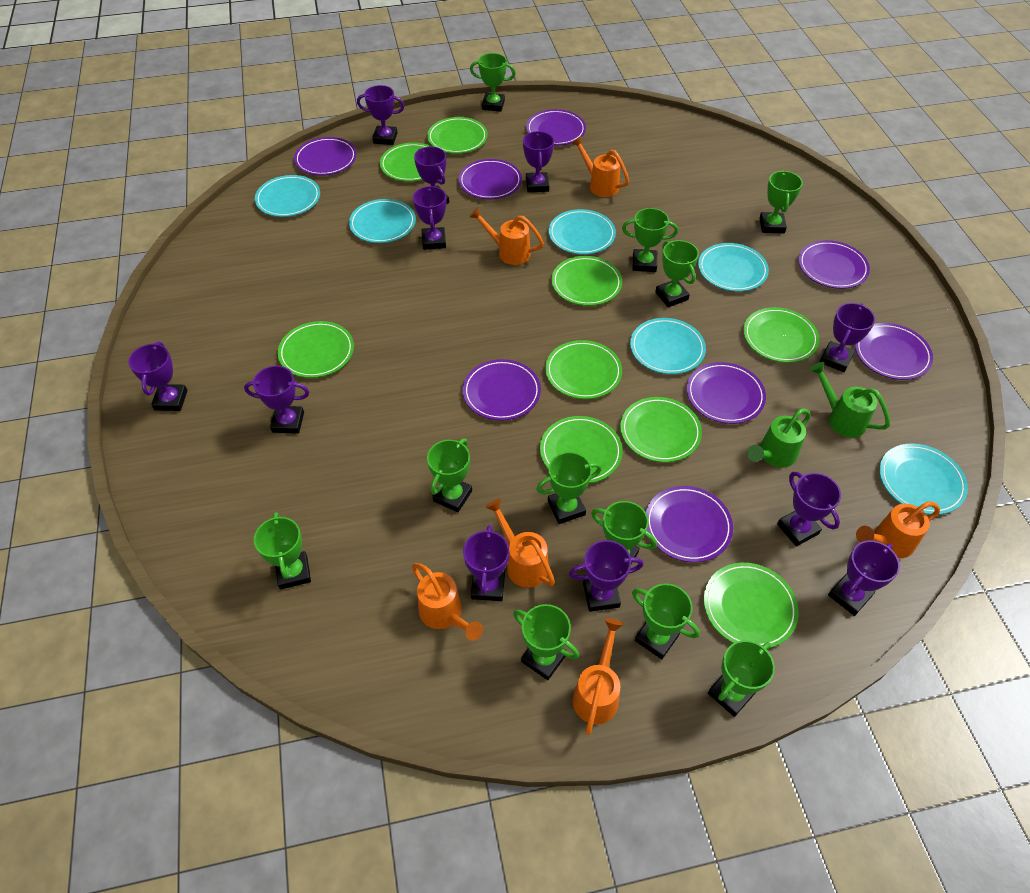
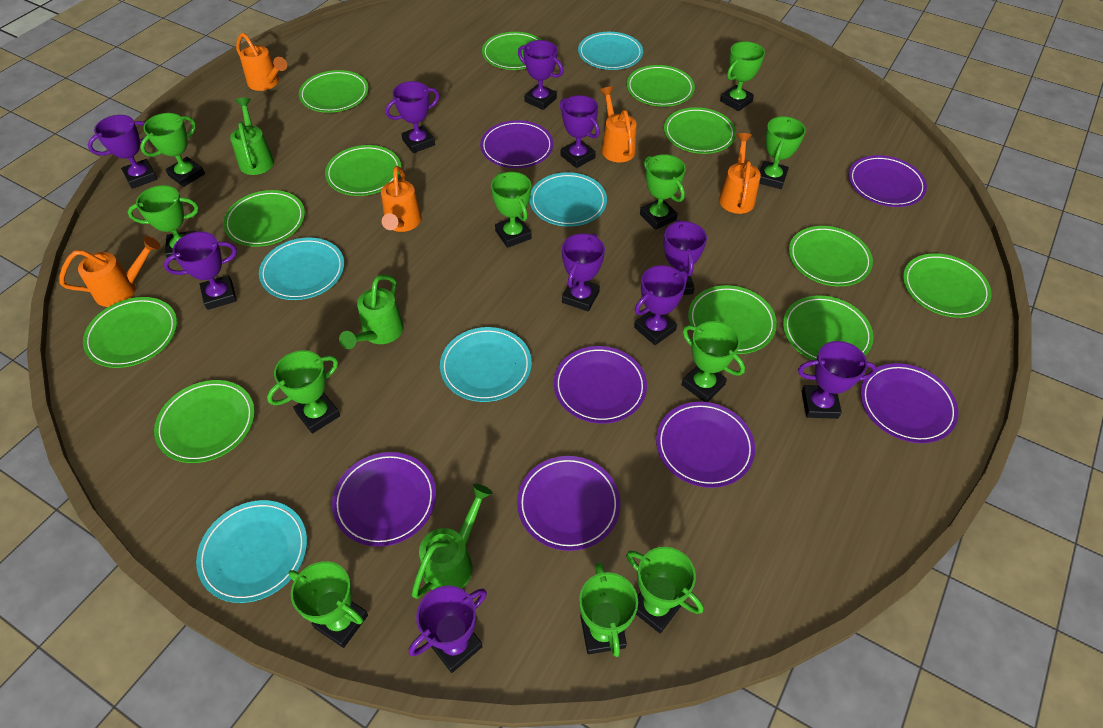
green plate: 9 -> 12
green watering can: 2 -> 3
orange watering can: 6 -> 5
purple plate: 8 -> 7
purple trophy: 11 -> 10
turquoise plate: 6 -> 5

